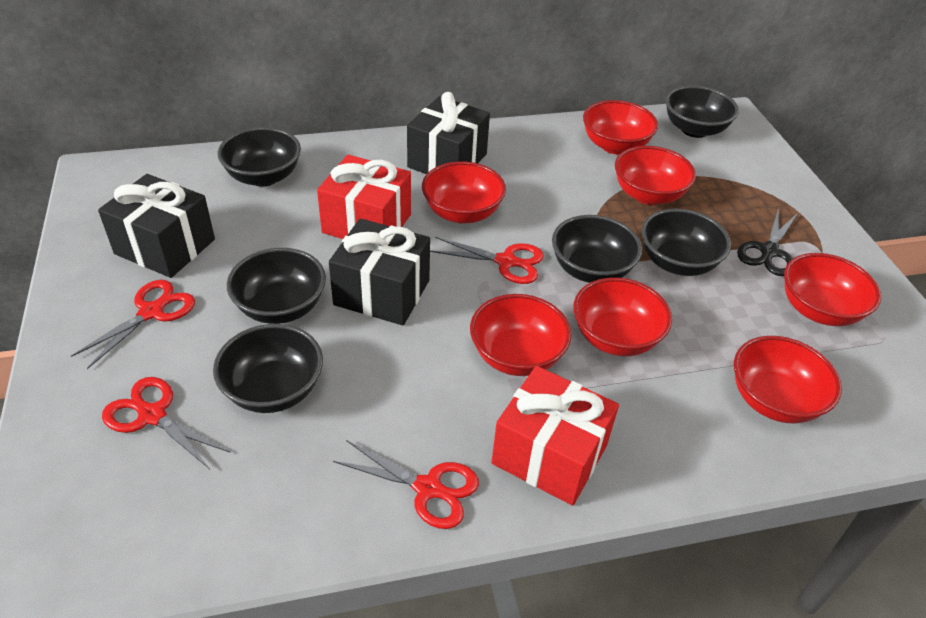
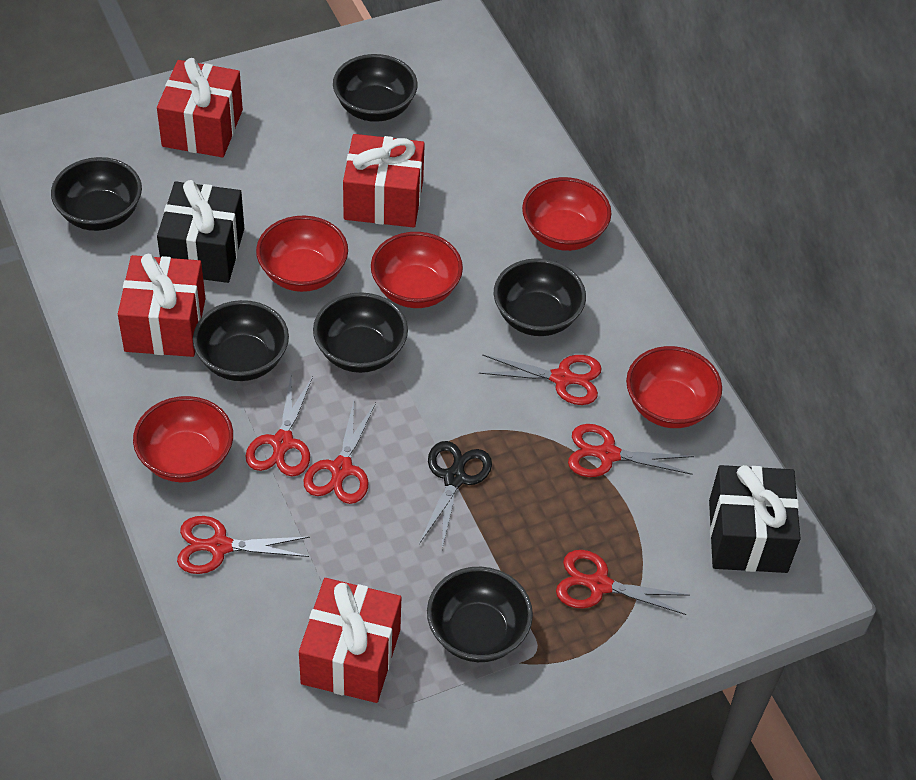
black gift: 3 -> 2
red bowl: 7 -> 5
red gift: 2 -> 4
red scissors: 4 -> 6

